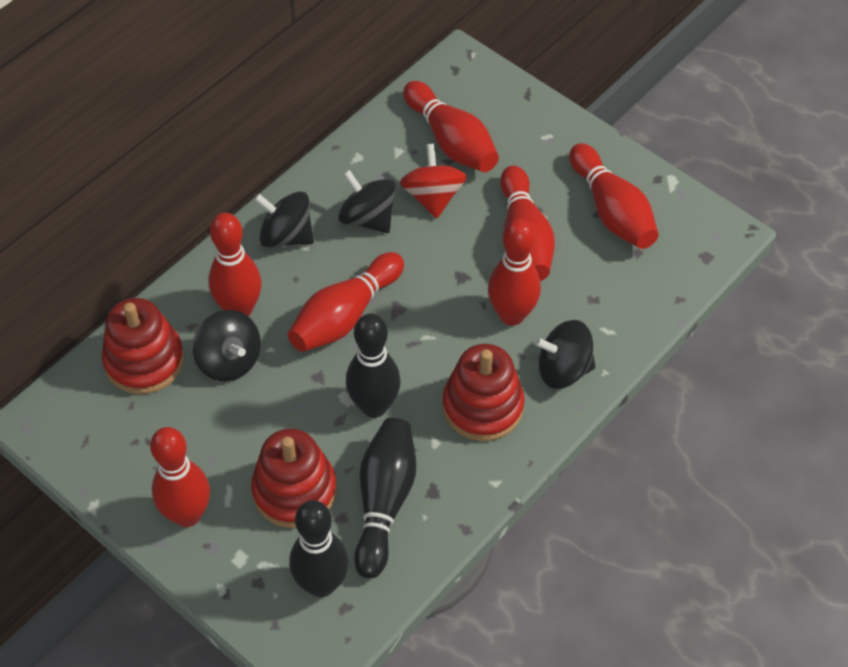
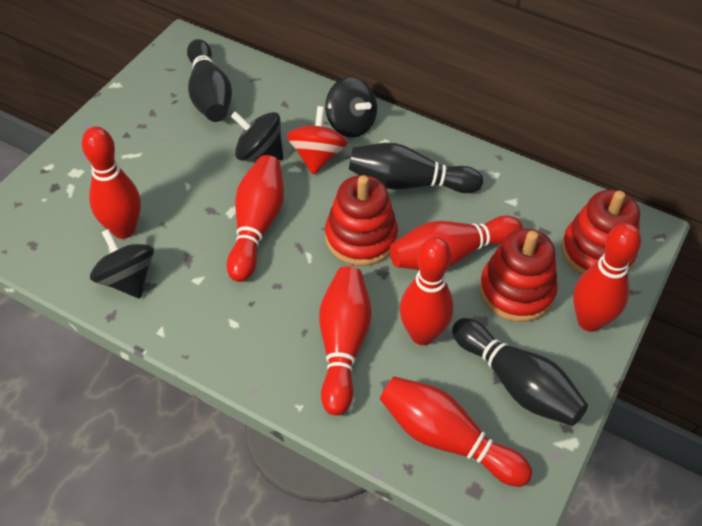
black spinning top: 4 -> 3

